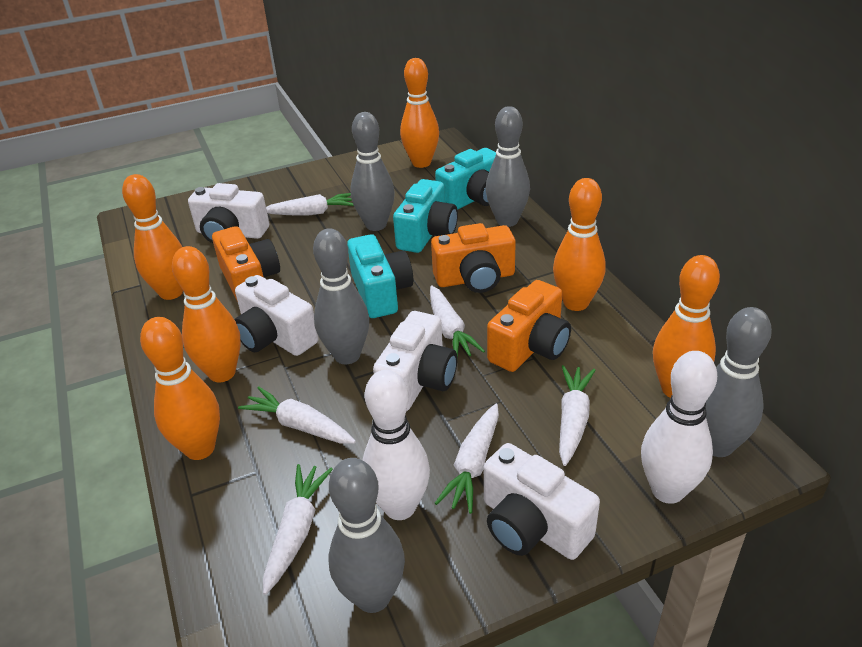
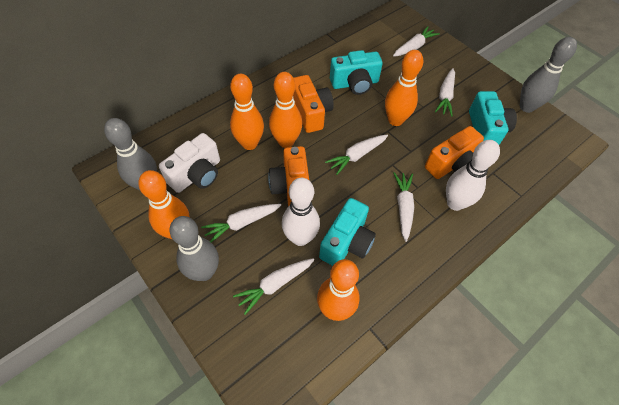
grey bowling pin: 5 -> 3
orange bowling pin: 6 -> 5
white camera: 4 -> 1

